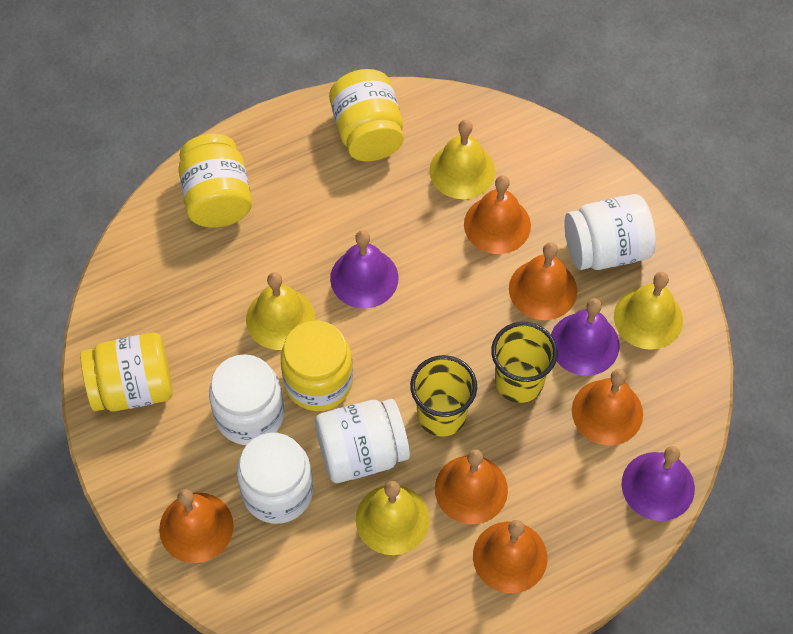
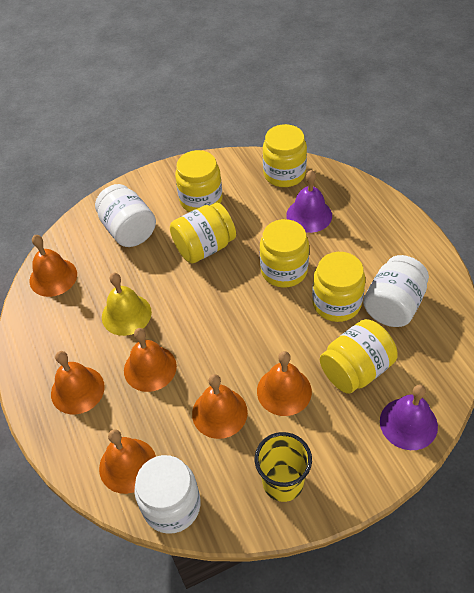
purple bell: 3 -> 2
white jar: 4 -> 3
yellow bell: 4 -> 1
yellow cup: 2 -> 1
yellow jar: 4 -> 6

